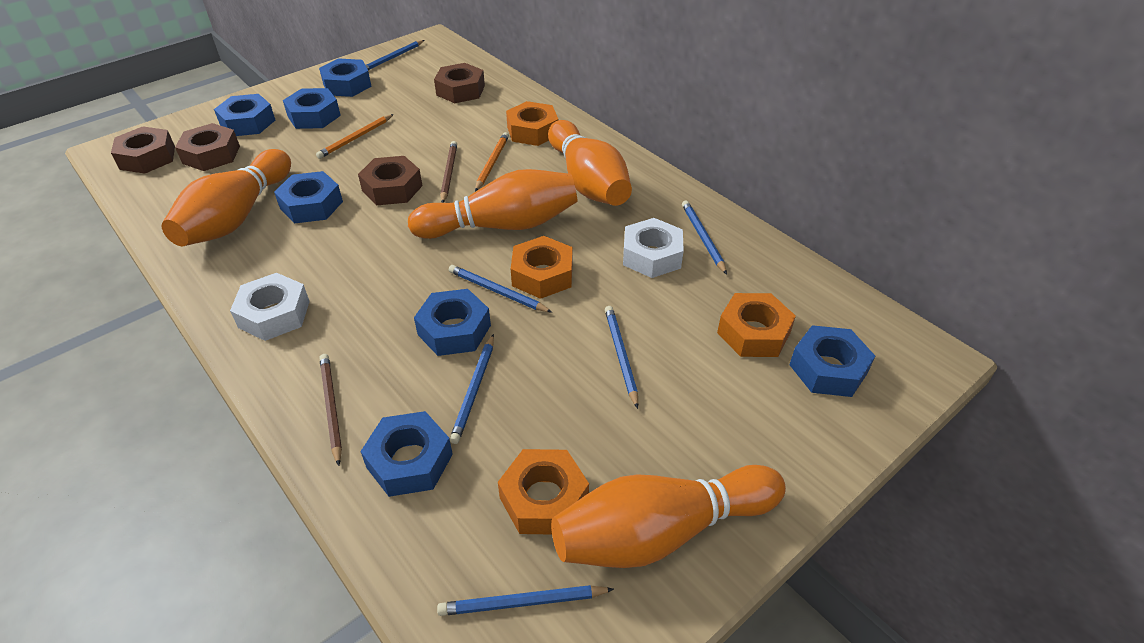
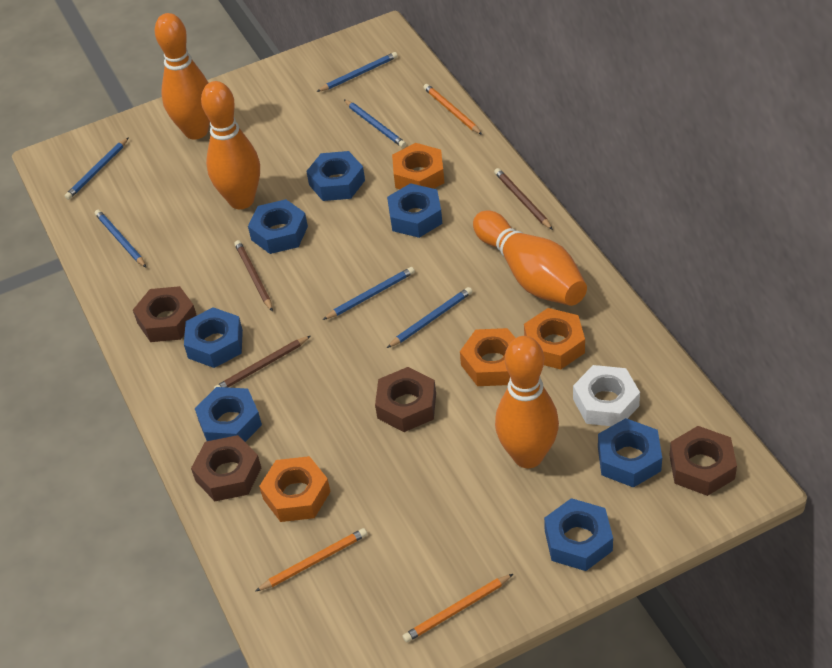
brown pencil: 2 -> 3
orange pencil: 2 -> 3
white nut: 2 -> 1

